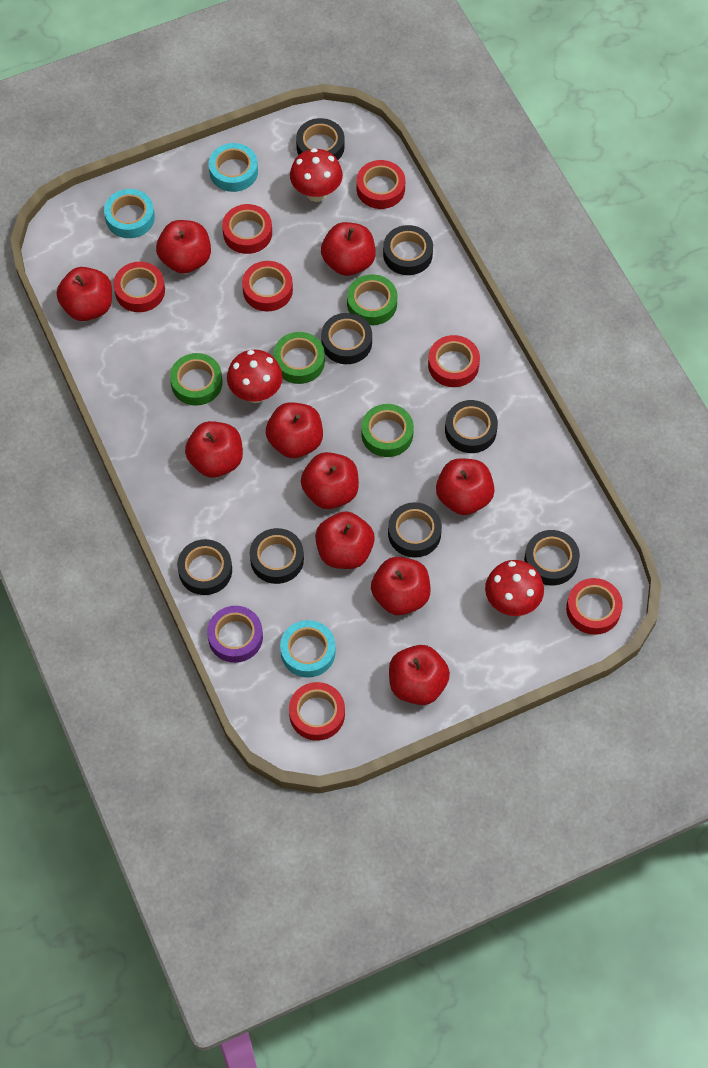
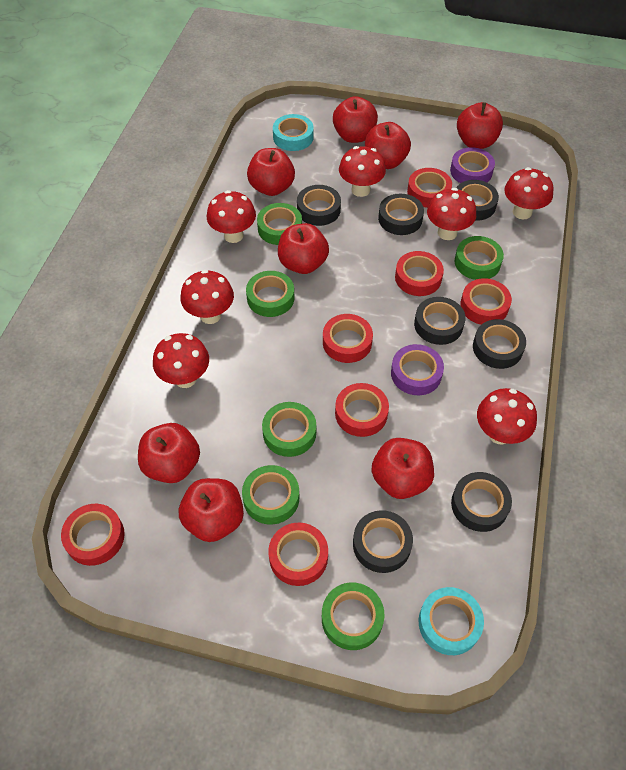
black tape: 8 -> 7
green tape: 4 -> 6
purple tape: 1 -> 2
red apple: 10 -> 8
red mushroom: 3 -> 7
turquoise tape: 3 -> 2

